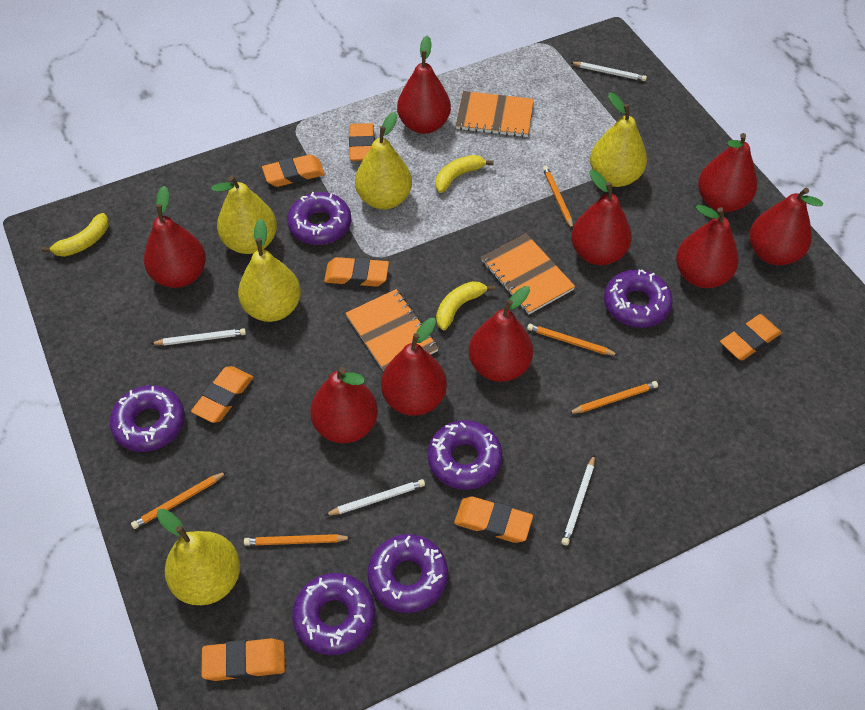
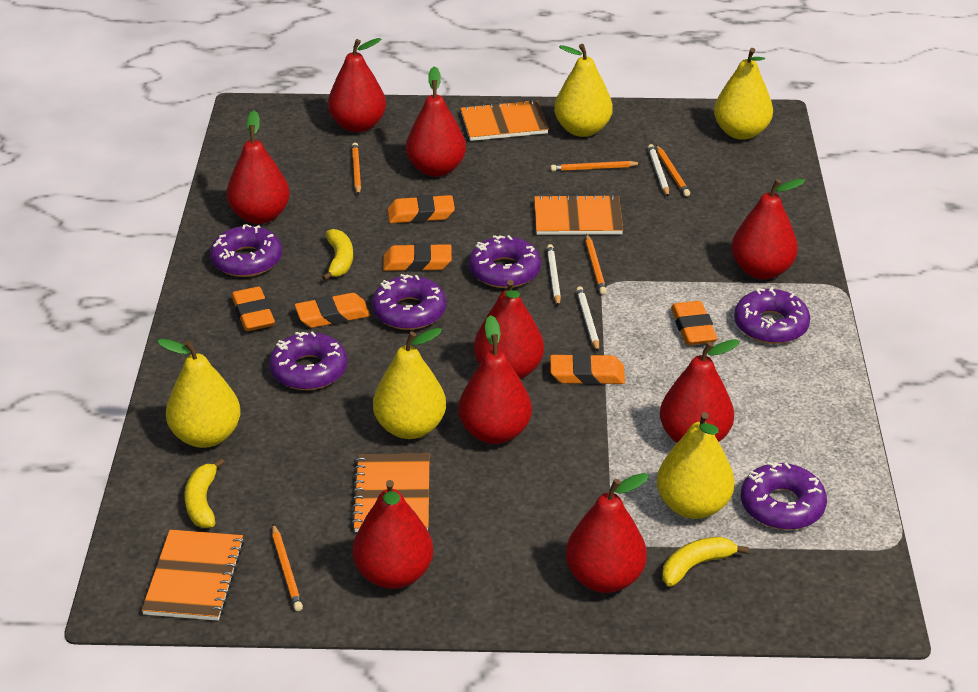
orange eraser: 7 -> 6
orange notebook: 3 -> 4
white pencil: 4 -> 3

